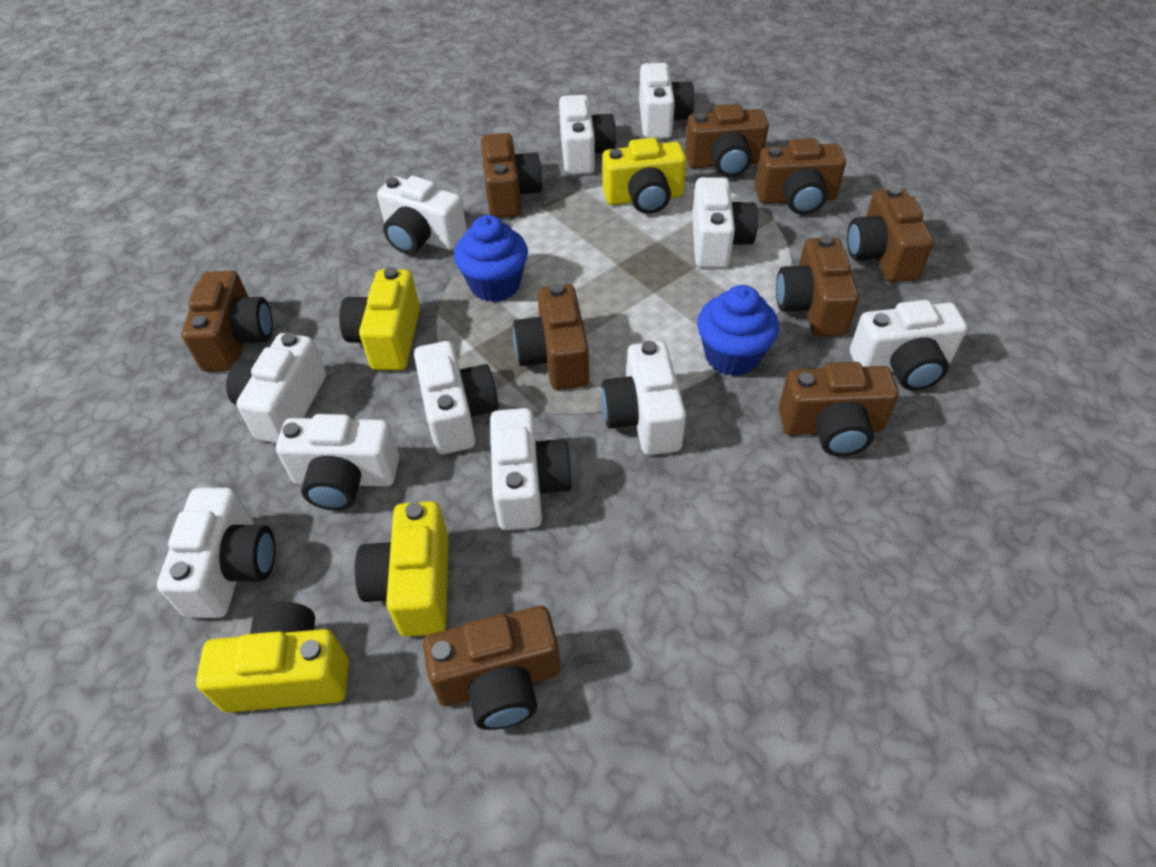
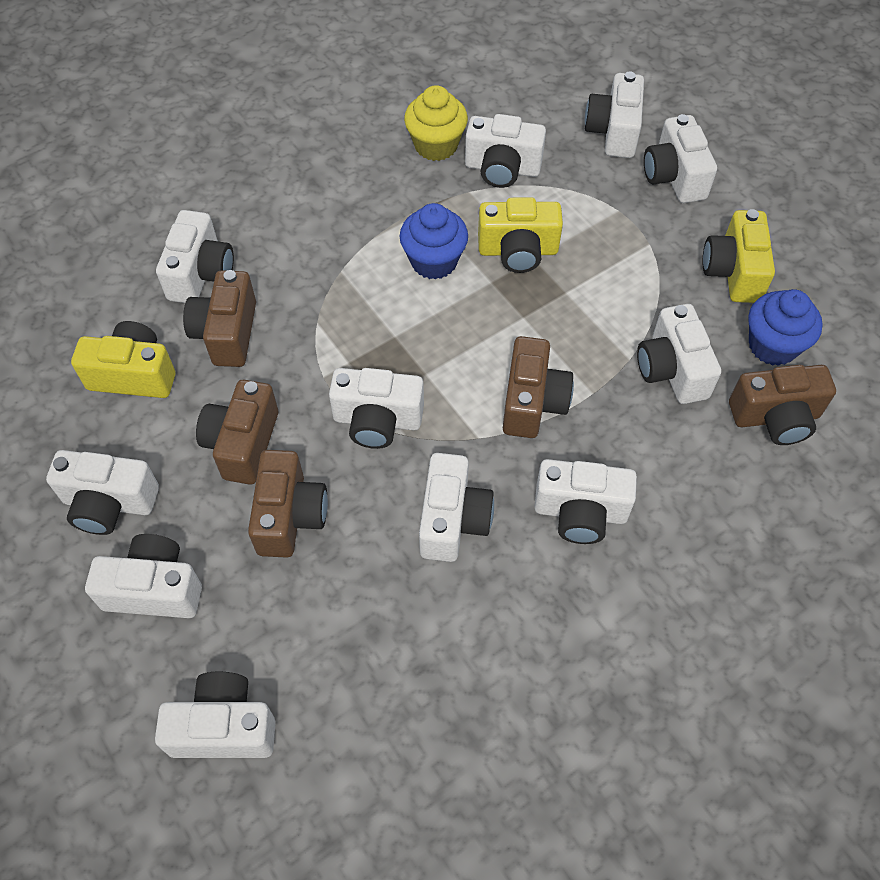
brown camera: 9 -> 5
yellow camera: 4 -> 3
yellow cupcake: 0 -> 1

